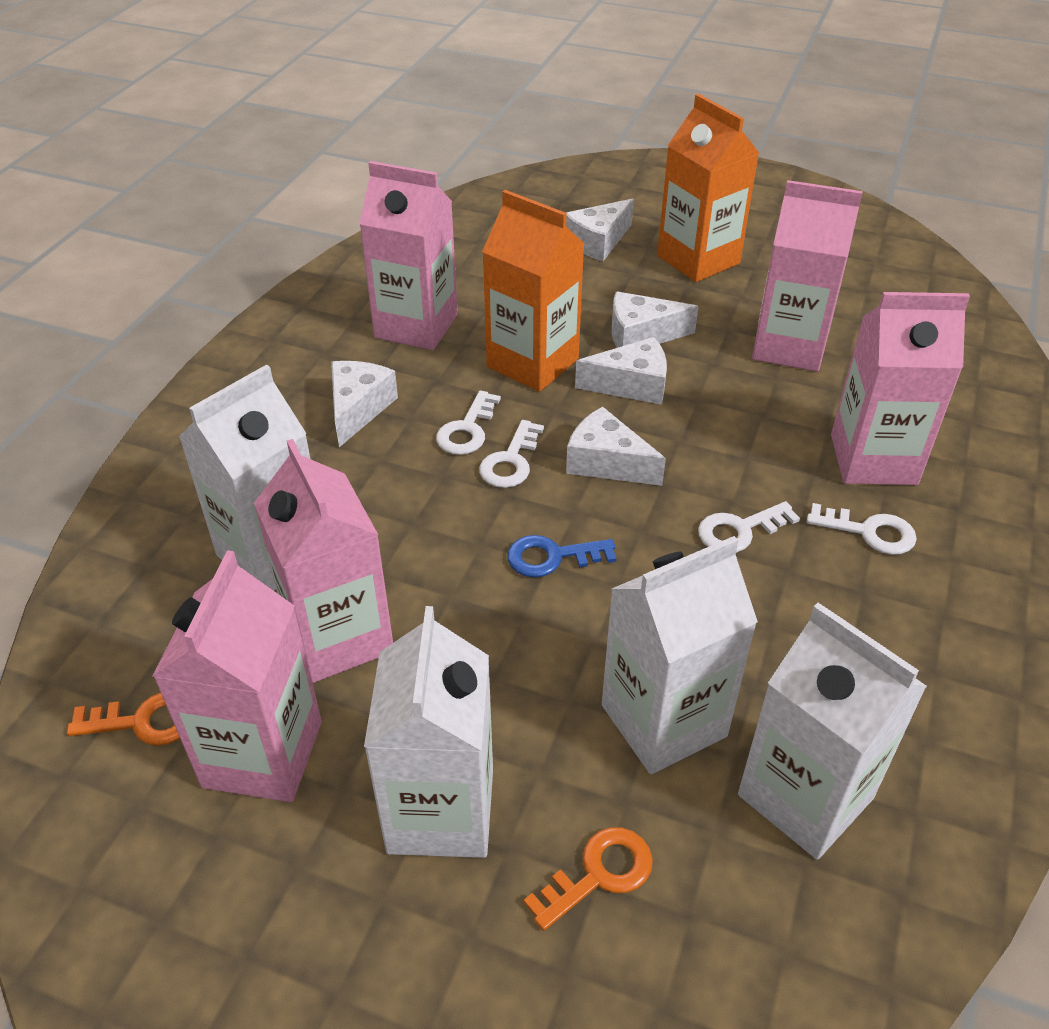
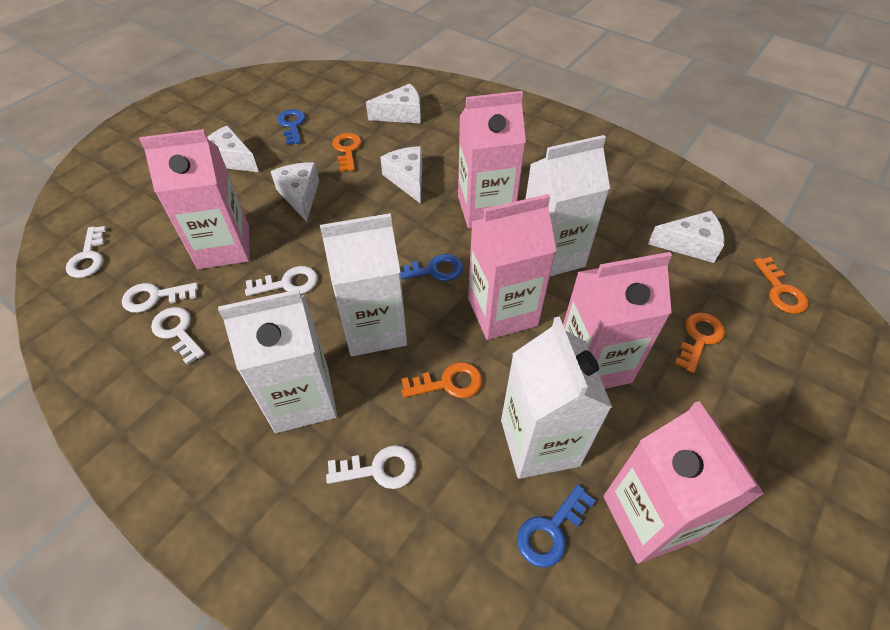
blue key: 1 -> 3
orange carton: 2 -> 0
orange key: 2 -> 4
white key: 4 -> 5

